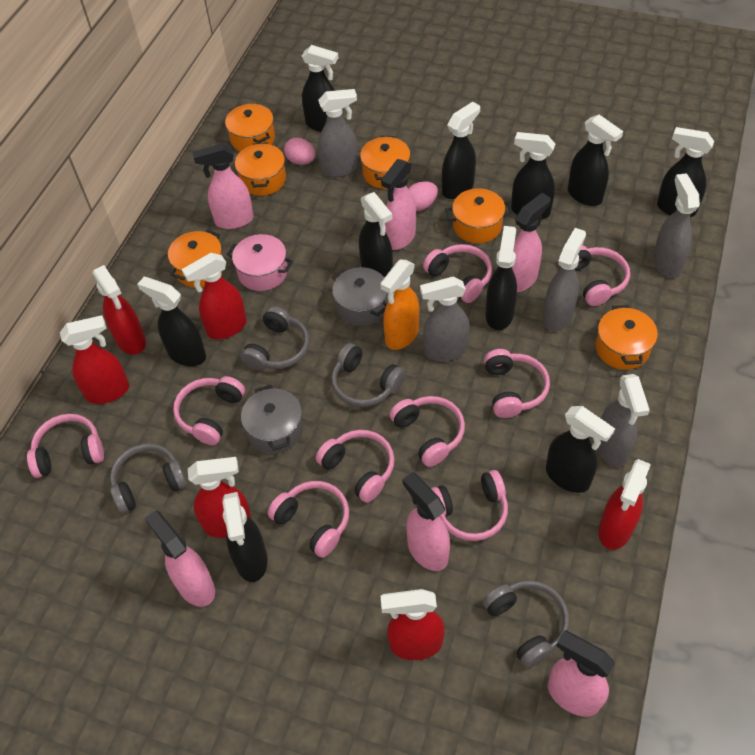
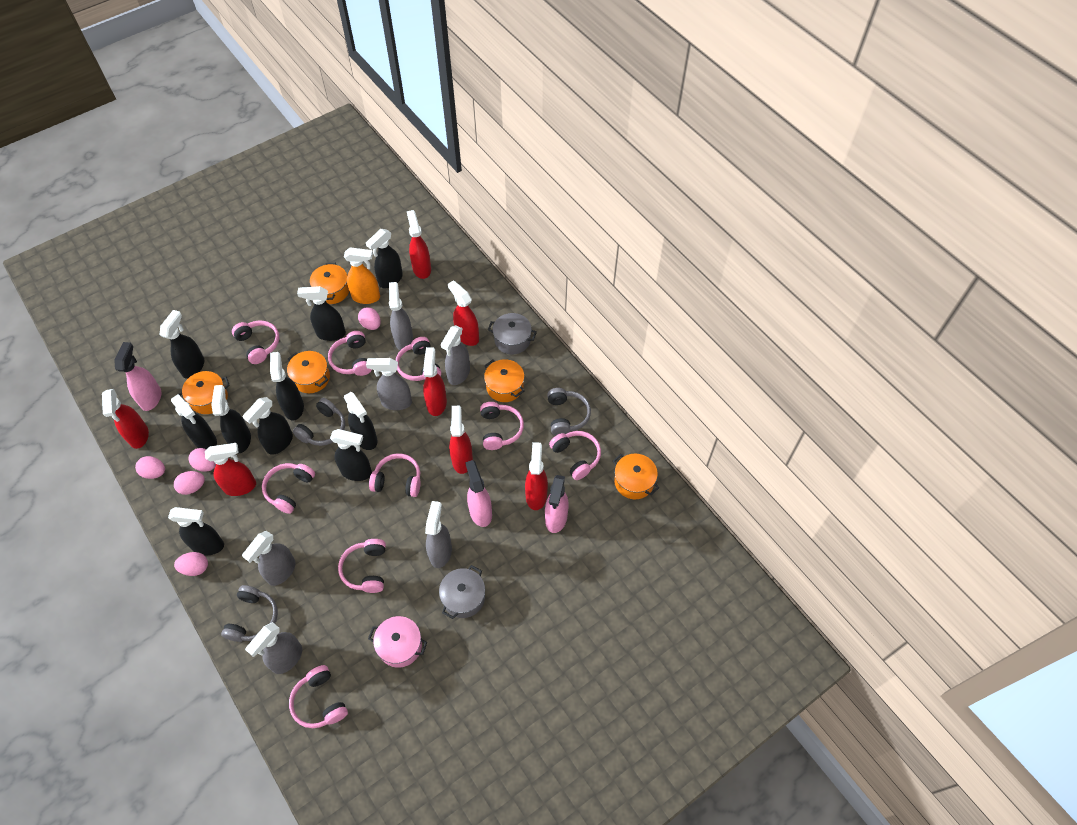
grey headphones: 4 -> 3
grey spray bottle: 5 -> 6
orange pot: 6 -> 5
pink egg: 2 -> 5
pink spray bottle: 6 -> 3
red spray bottle: 6 -> 7

